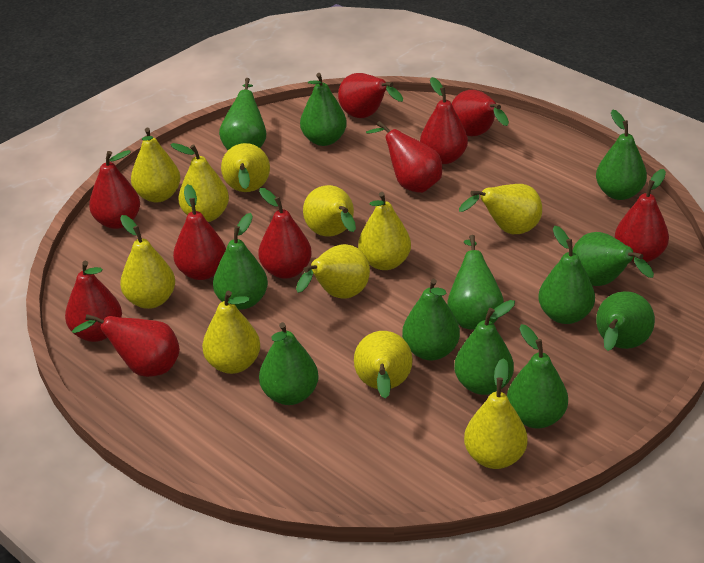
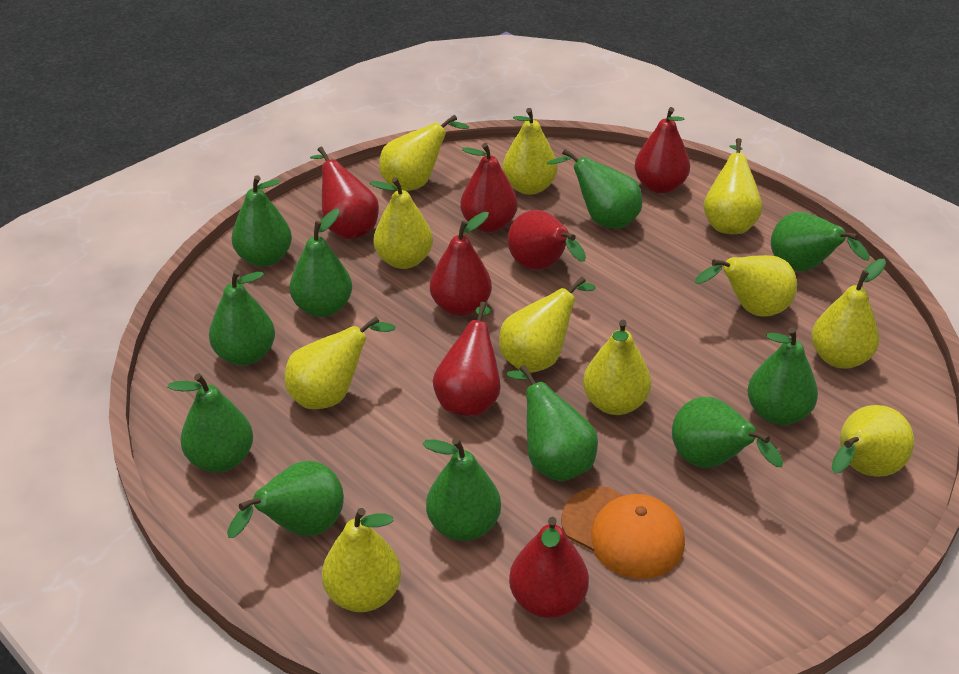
green pear: 12 -> 11
orange cap: 0 -> 1
red pear: 10 -> 7

